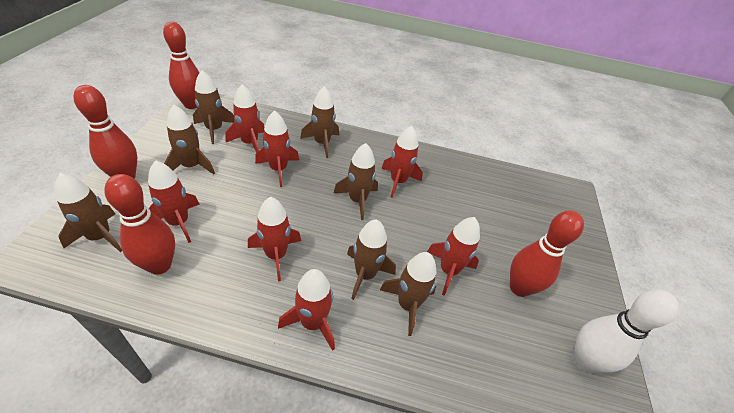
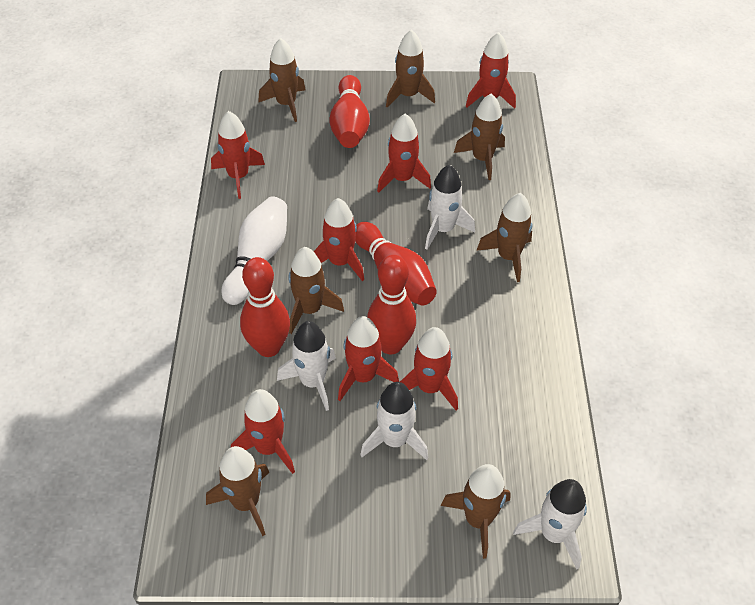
white rocket: 0 -> 4

